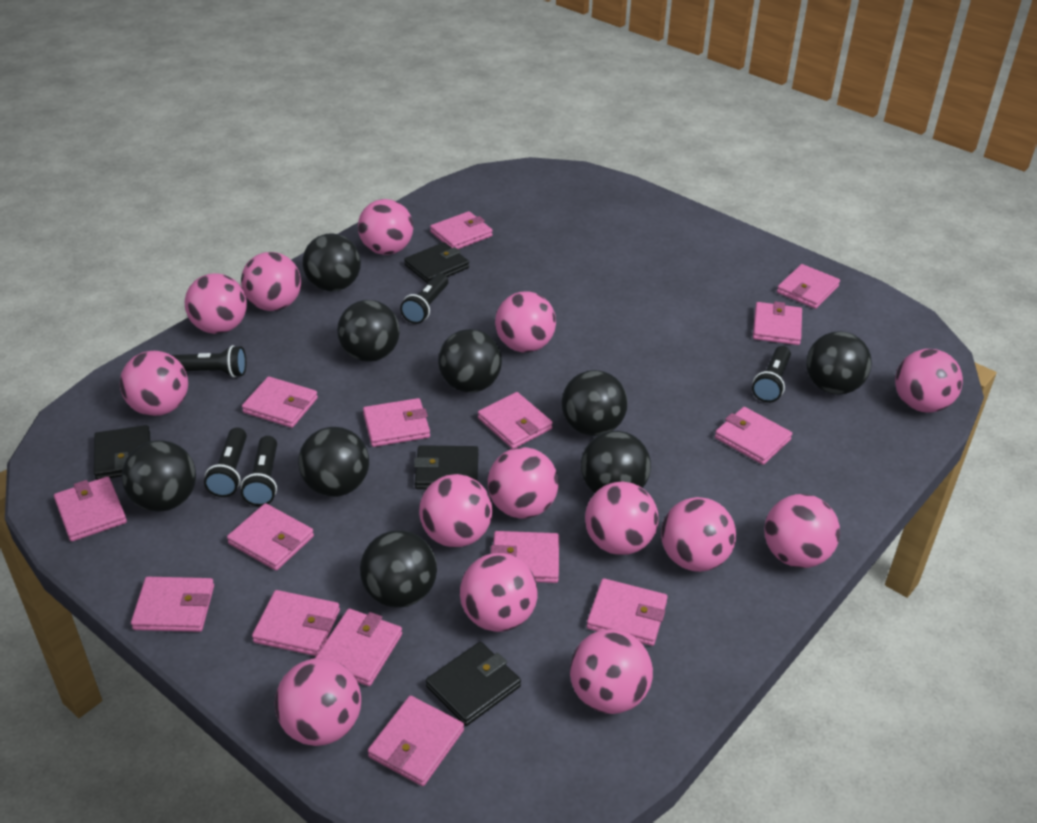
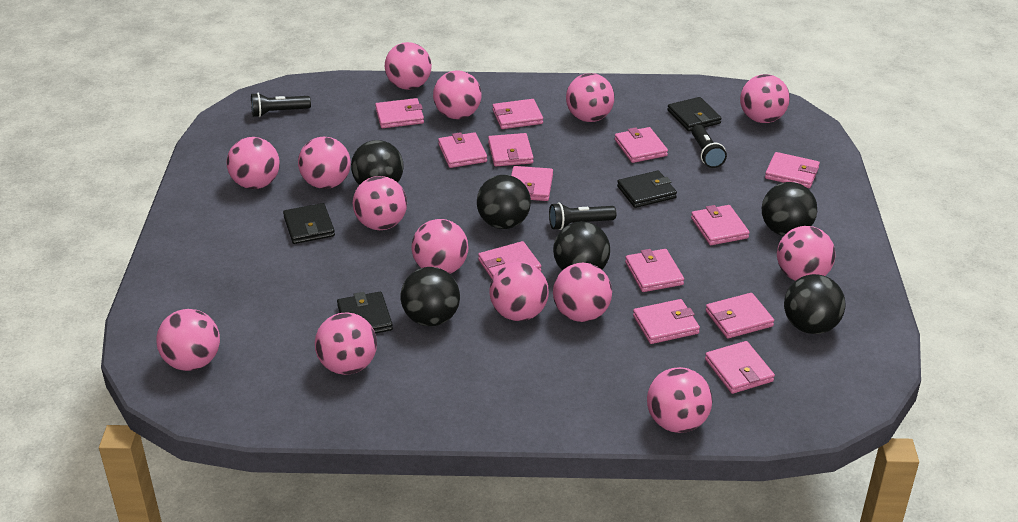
black ball: 9 -> 6
black flashlight: 5 -> 3
pink wallet: 15 -> 13

